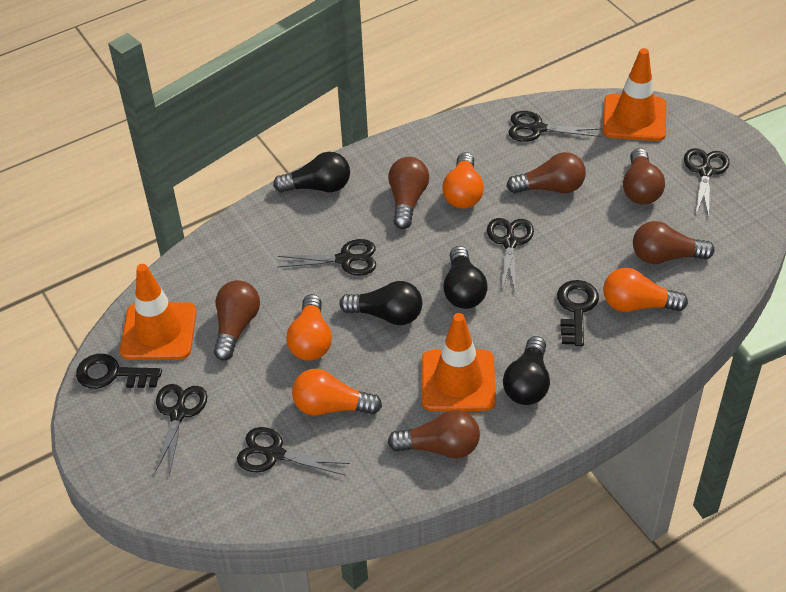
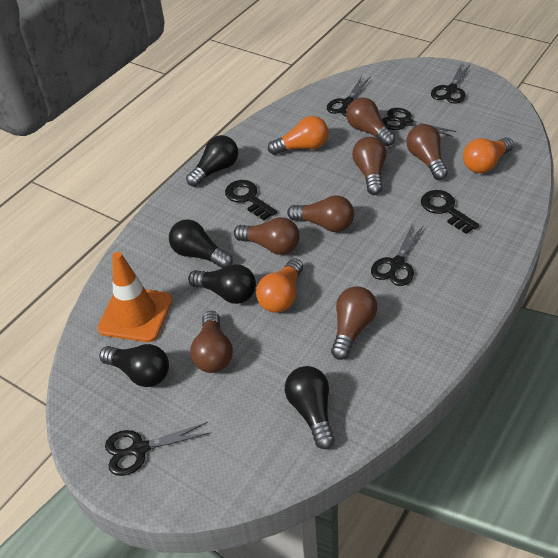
black light bulb: 4 -> 5
black scissors: 6 -> 5
brown light bulb: 6 -> 7
orange light bulb: 4 -> 3
orange traffic cone: 3 -> 1

